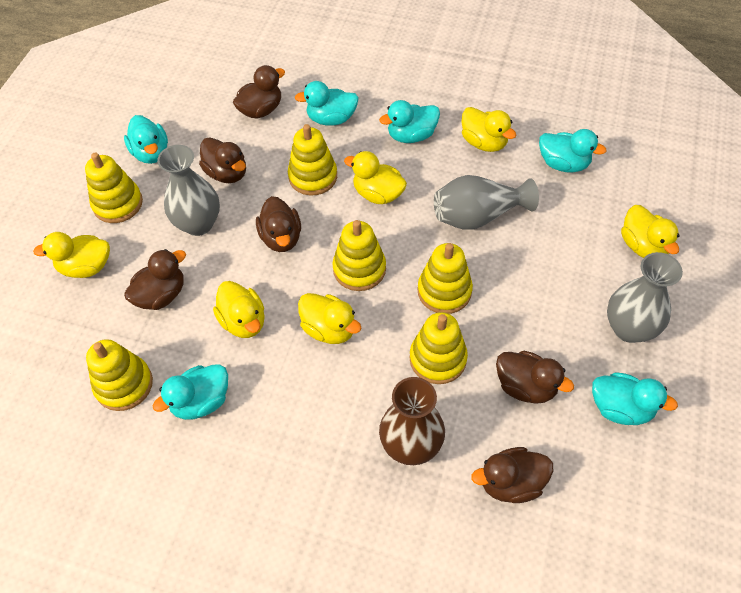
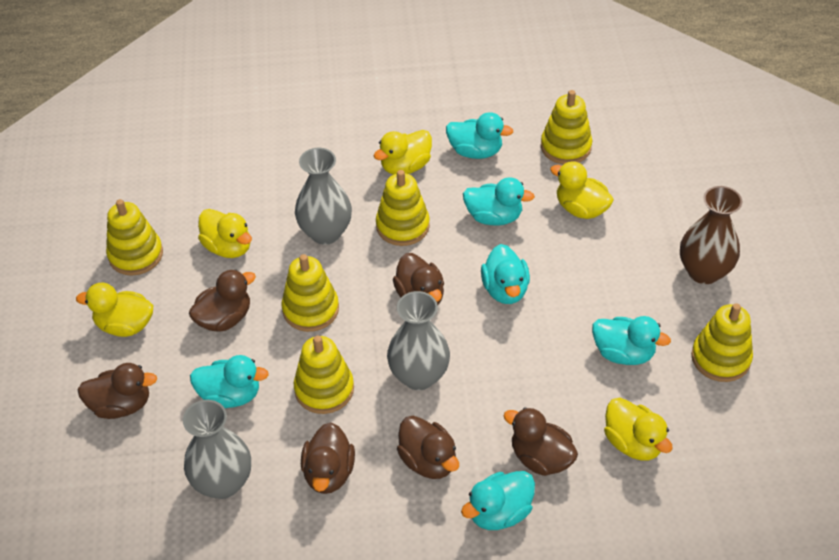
yellow duck: 6 -> 5

